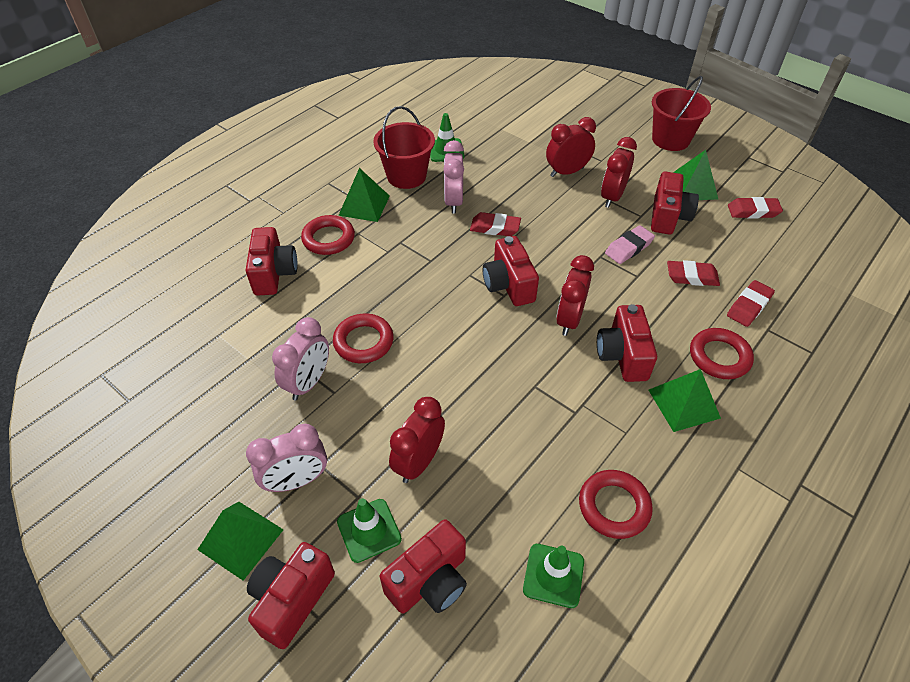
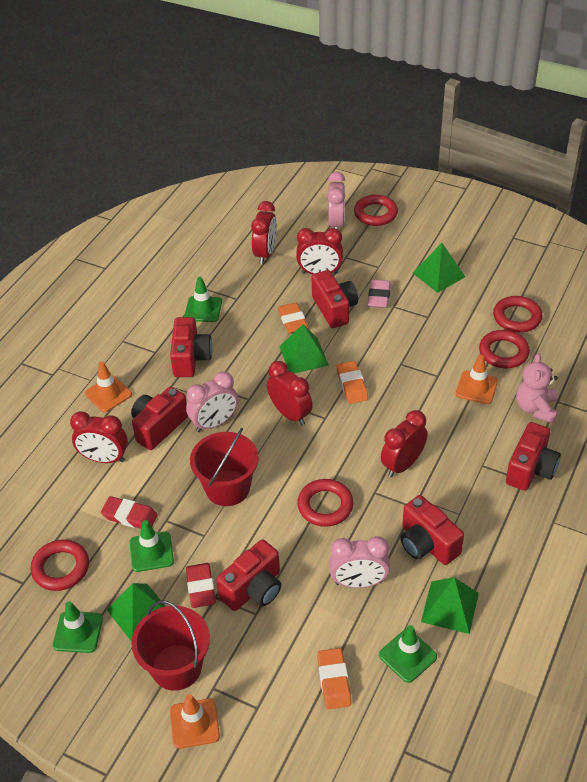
green traffic cone: 3 -> 4
orange eraser: 0 -> 3
orange traffic cone: 0 -> 3
pink teddy bear: 0 -> 1
red clock: 4 -> 5
red eraser: 4 -> 2
red ring: 4 -> 5

